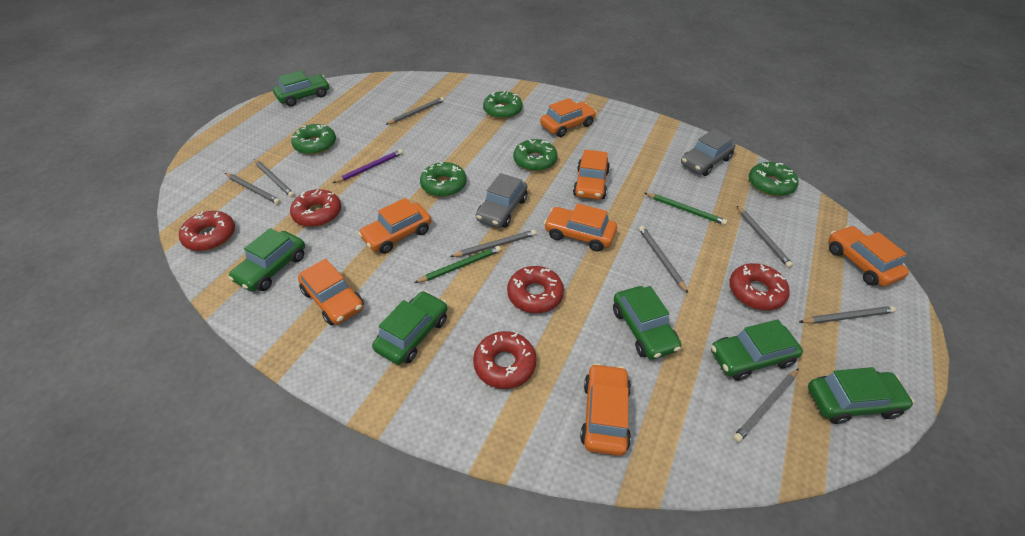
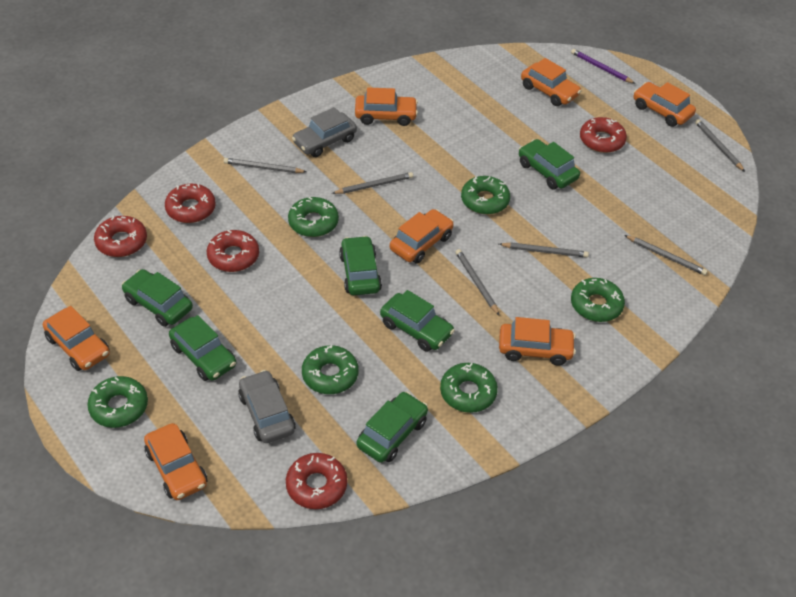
green donut: 5 -> 6
green pencil: 2 -> 0
grey pencil: 8 -> 6

